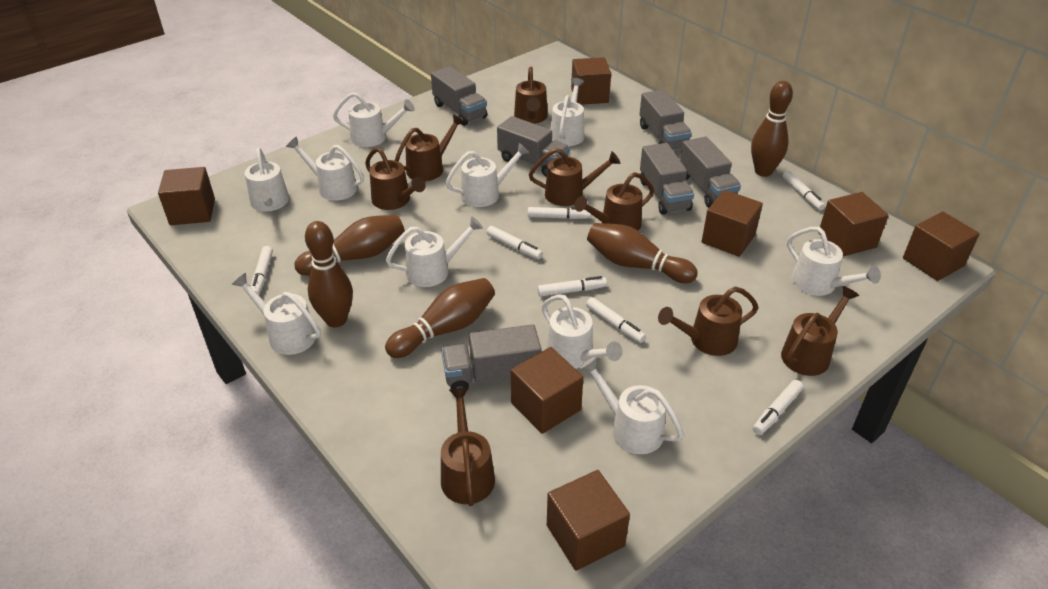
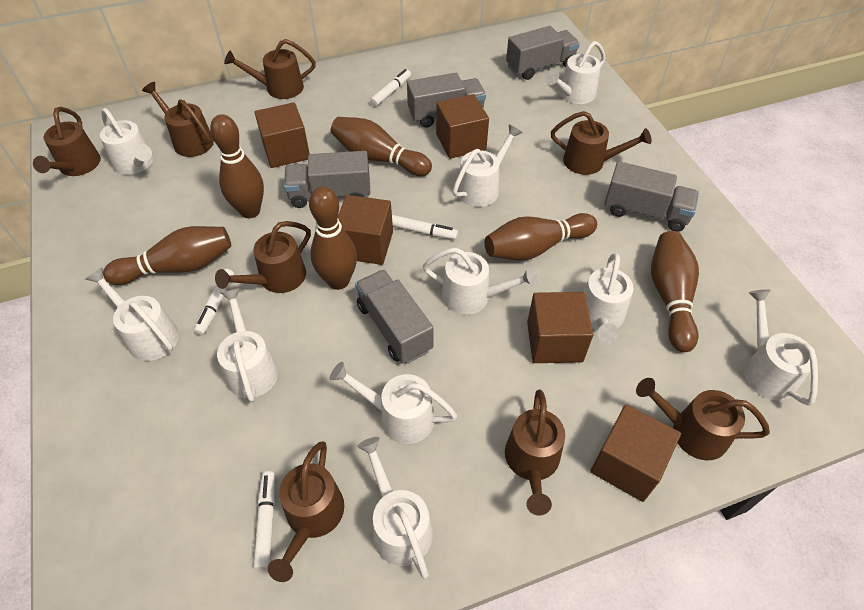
brown bowling pin: 5 -> 6
brown cube: 7 -> 5
grey truck: 6 -> 5
white marker: 7 -> 4

